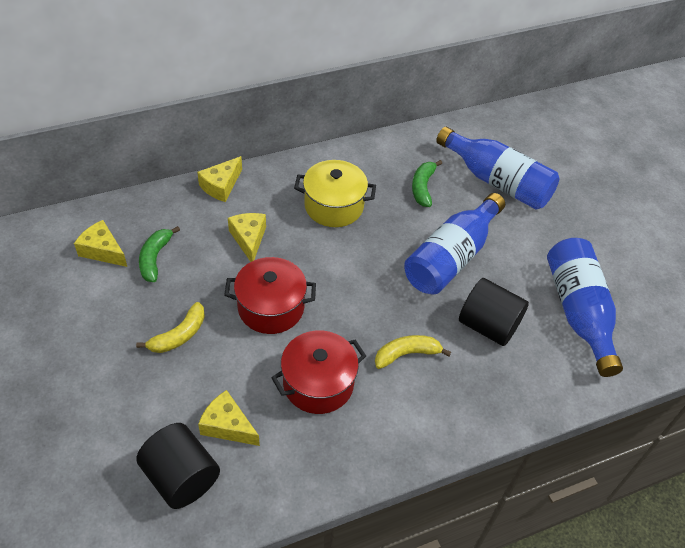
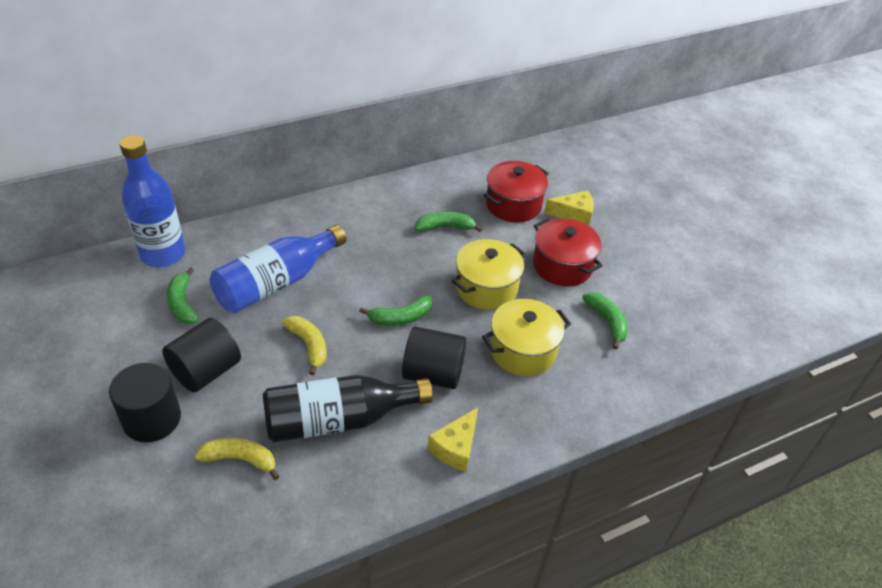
black bottle: 0 -> 1
black cylinder: 2 -> 3
blue bottle: 3 -> 2
green banana: 2 -> 4
yellow cheese: 4 -> 2
yellow pot: 1 -> 2

